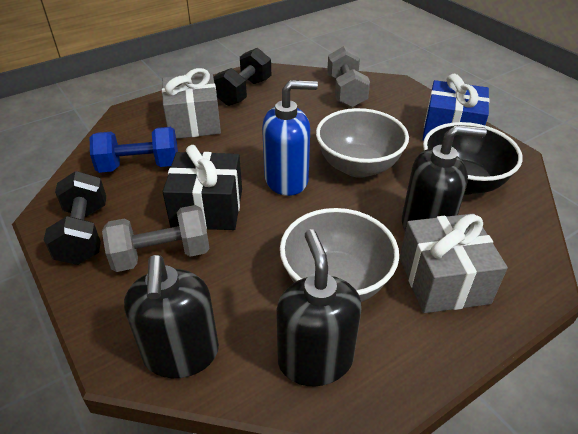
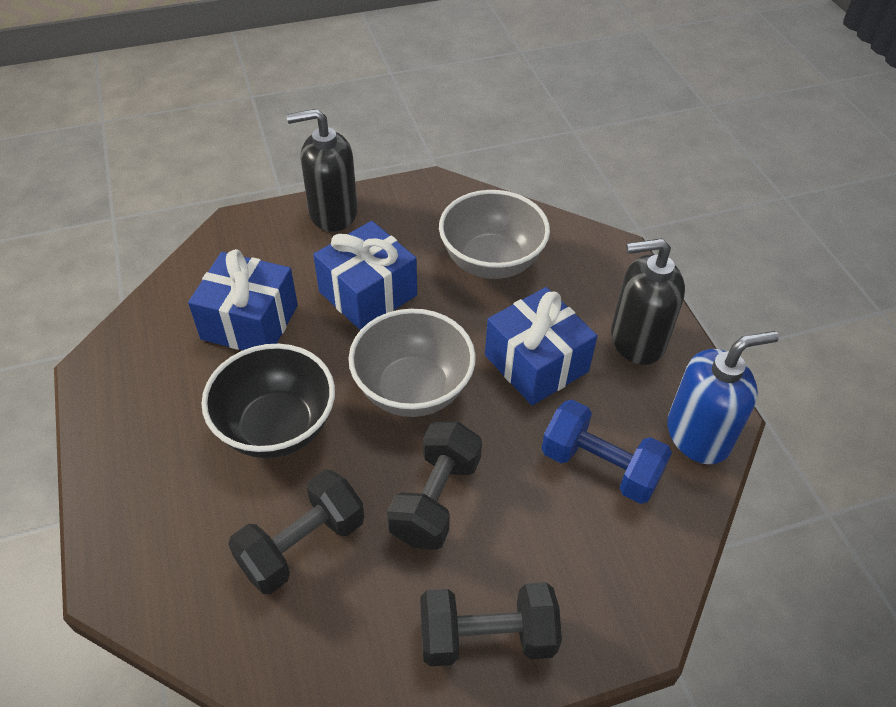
black dumbbell: 2 -> 3
black gift: 1 -> 0
black soap dispenser: 3 -> 2
blue gift: 1 -> 3
grey dumbbell: 2 -> 0
grey gift: 2 -> 0

